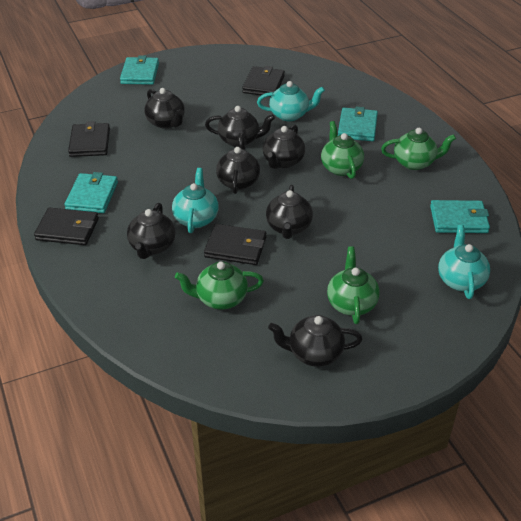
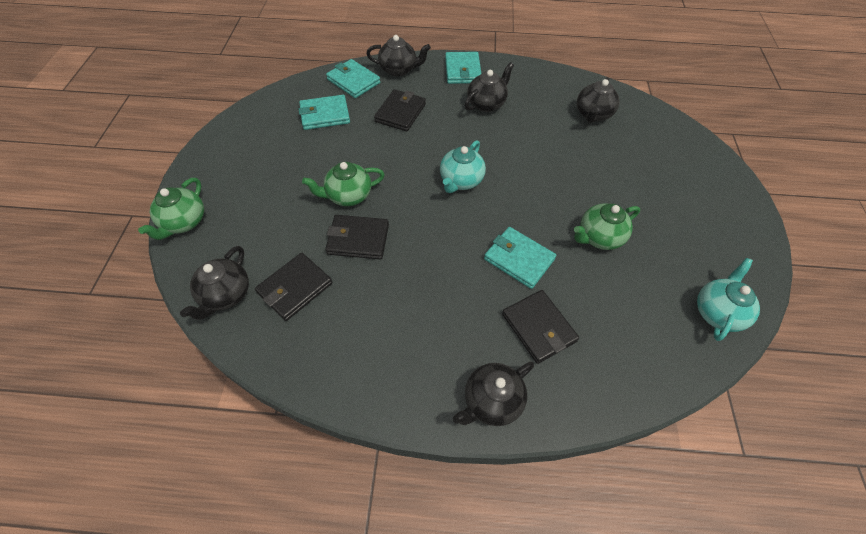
black teapot: 7 -> 5
green teapot: 4 -> 3
turquoise teapot: 3 -> 2

